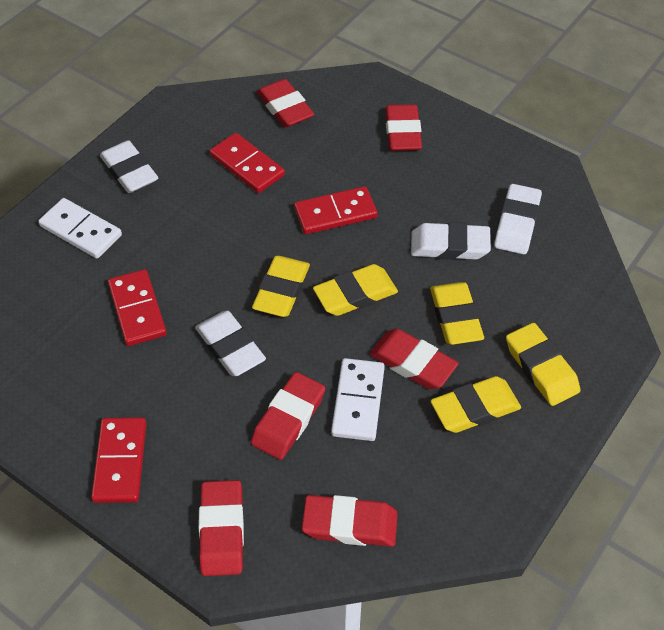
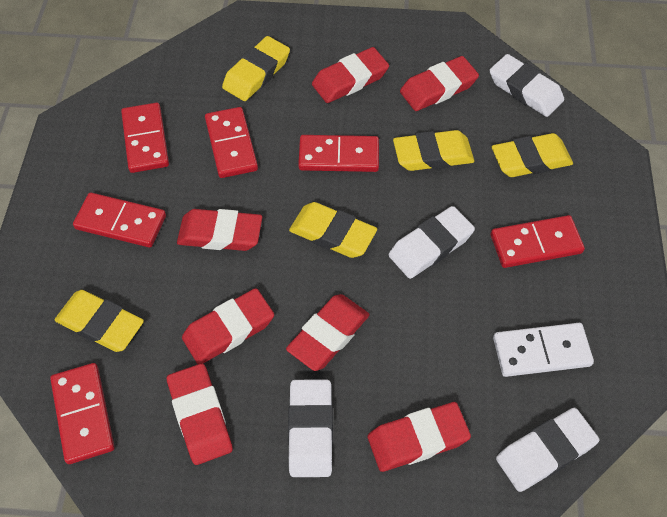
red domino: 4 -> 6
red eraser: 6 -> 7
white domino: 2 -> 1

